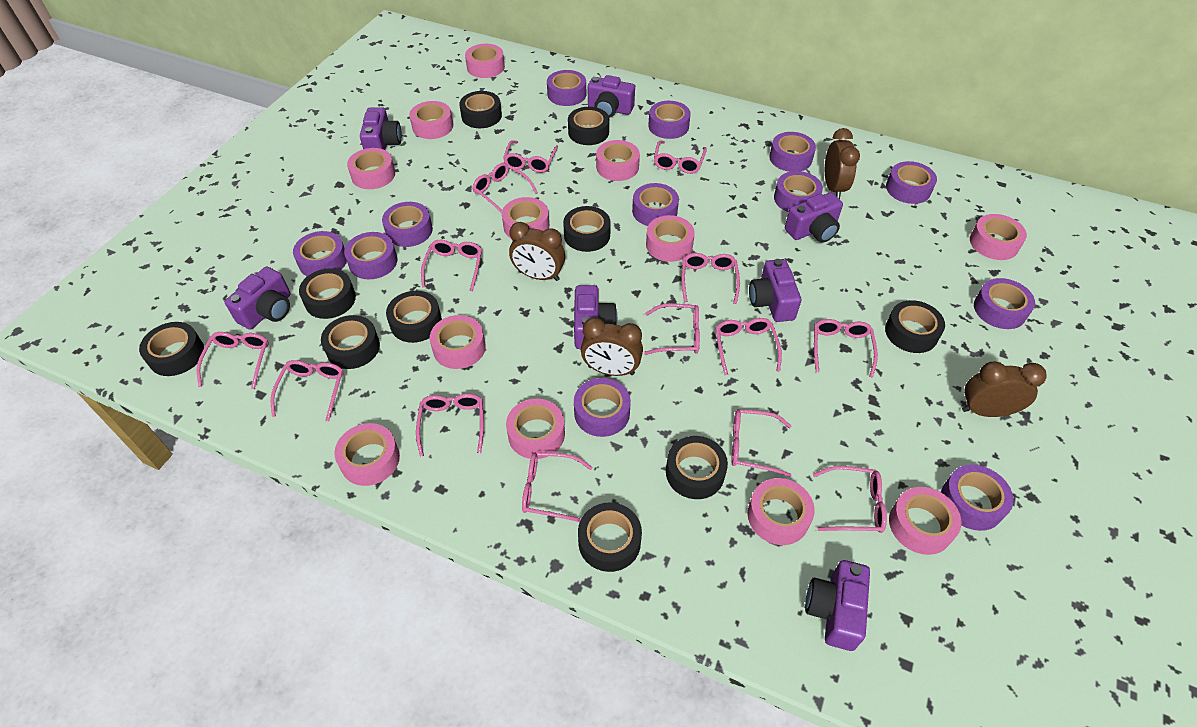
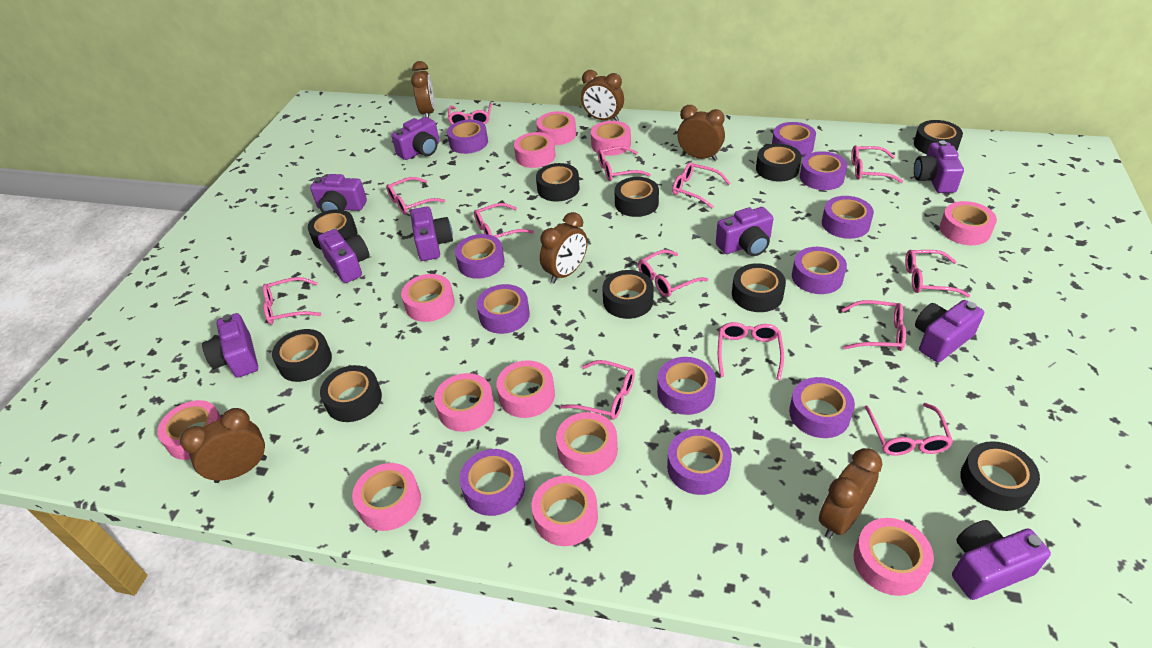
brown clock: 4 -> 6
pink glasses: 14 -> 13
purple camera: 7 -> 9
purple tape: 12 -> 11

